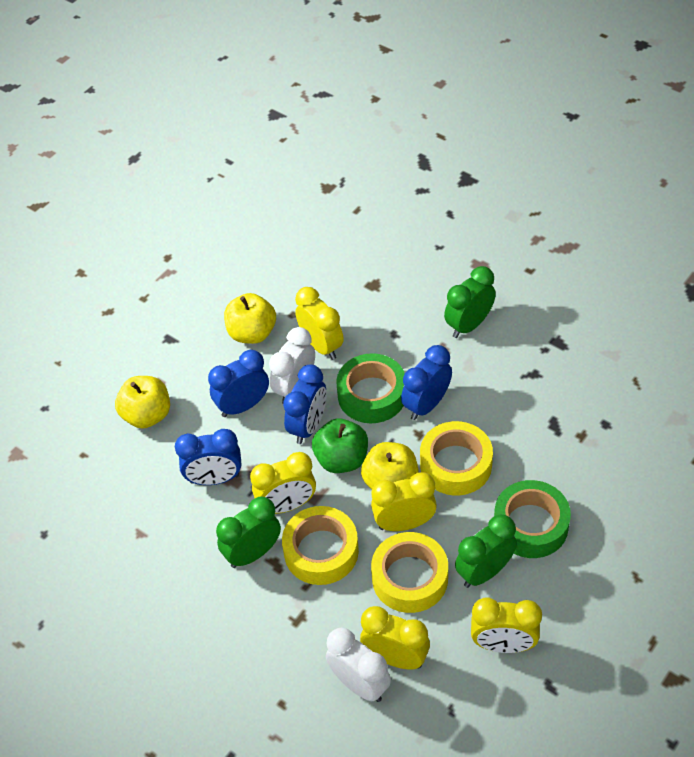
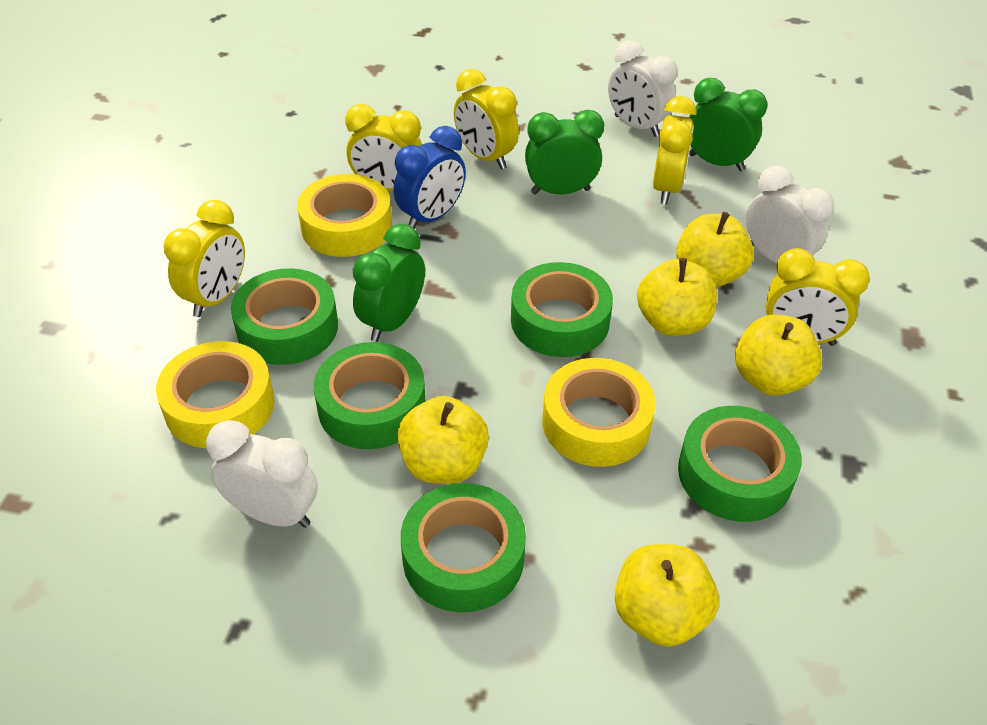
blue clock: 4 -> 1
green apple: 1 -> 0
green tape: 2 -> 5
white clock: 2 -> 3
yellow apple: 3 -> 5

